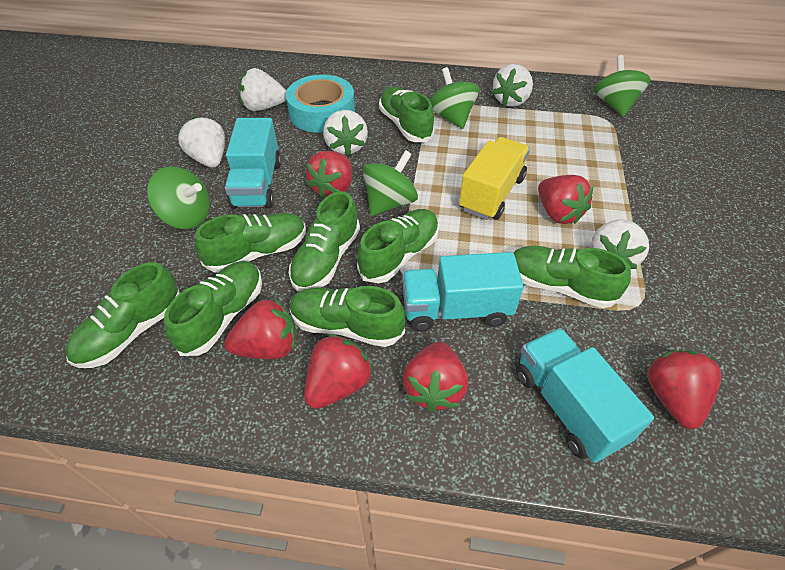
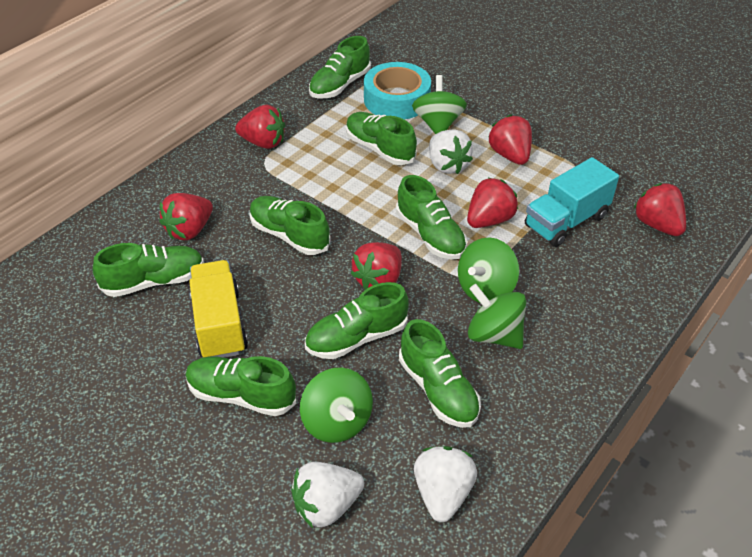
turquoise truck: 3 -> 1
white strawberry: 5 -> 3

